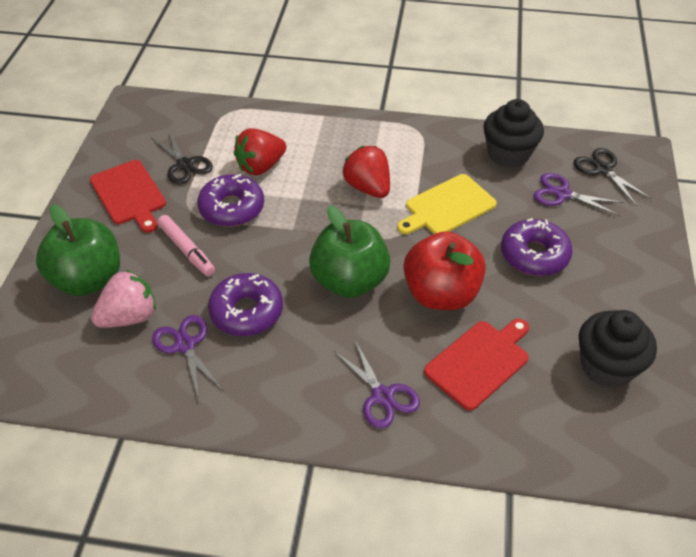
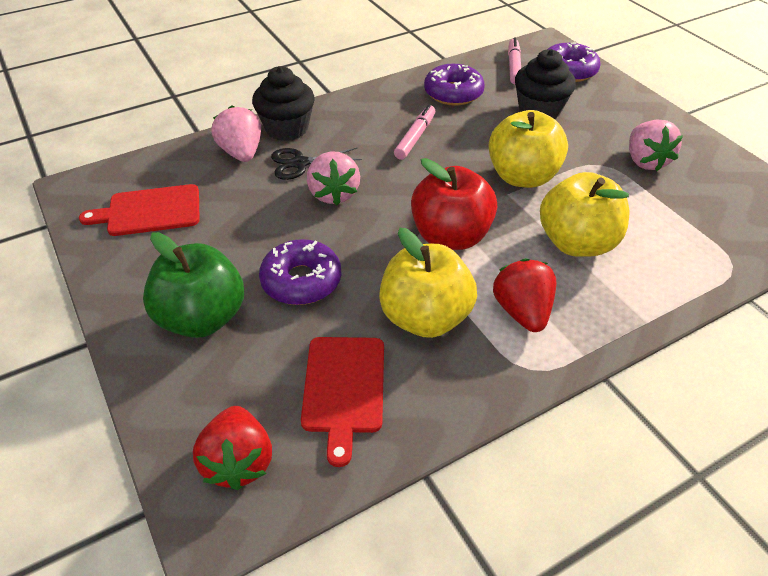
black scissors: 2 -> 1
green apple: 2 -> 1
pink marker: 1 -> 2
pink strawberry: 1 -> 3
purple scissors: 3 -> 0
yellow apple: 0 -> 3
yellow cutting board: 1 -> 0

